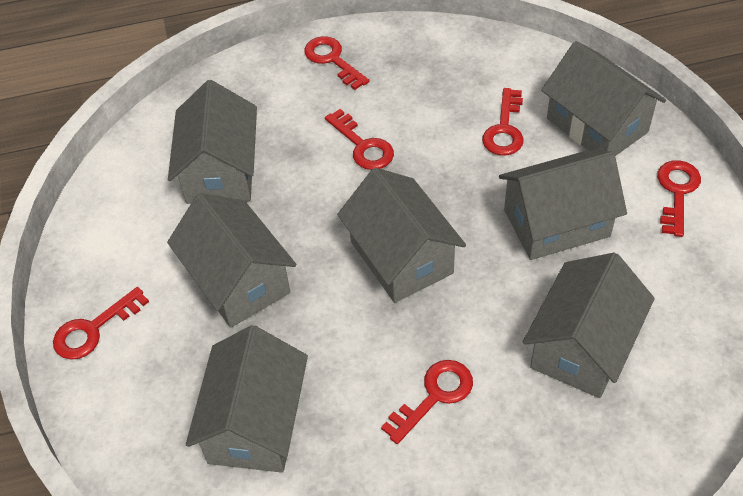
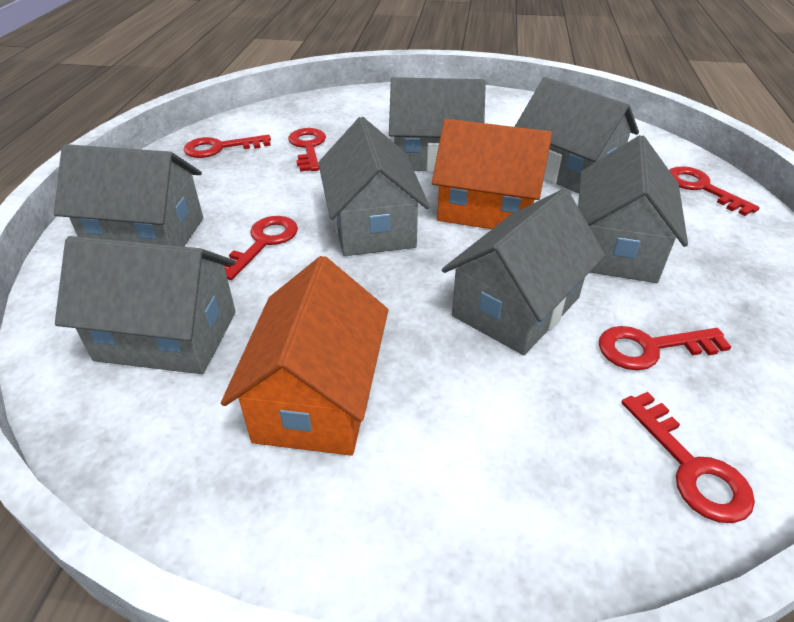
orange house: 0 -> 2

